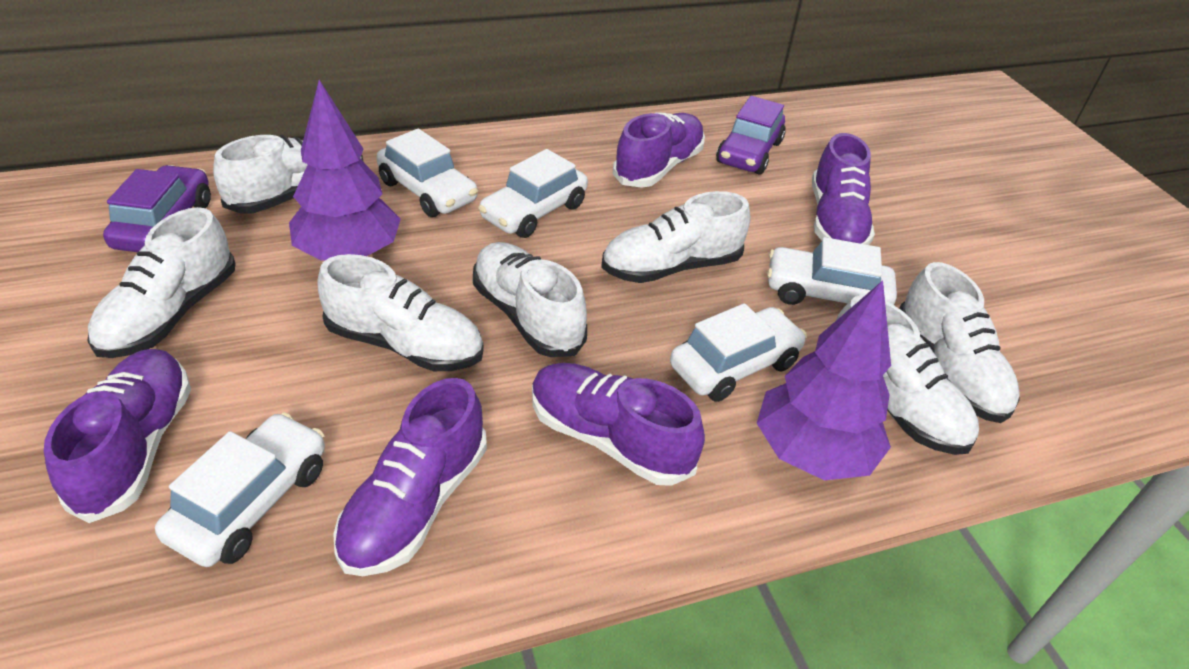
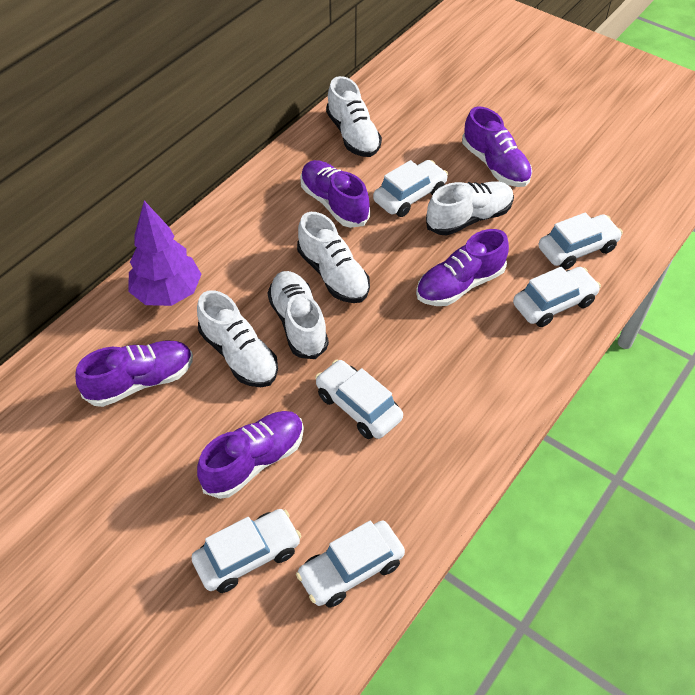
purple car: 2 -> 0
purple tree: 2 -> 1
white car: 5 -> 6
white shoe: 7 -> 5

